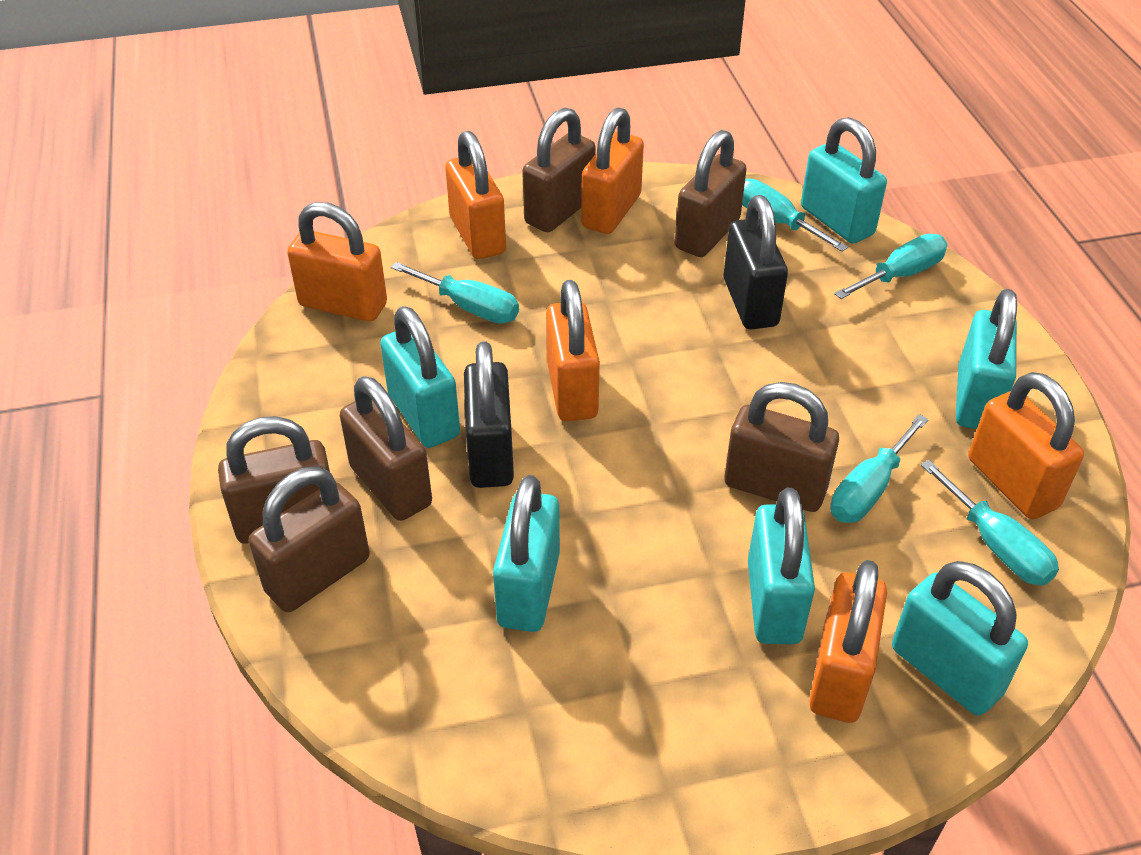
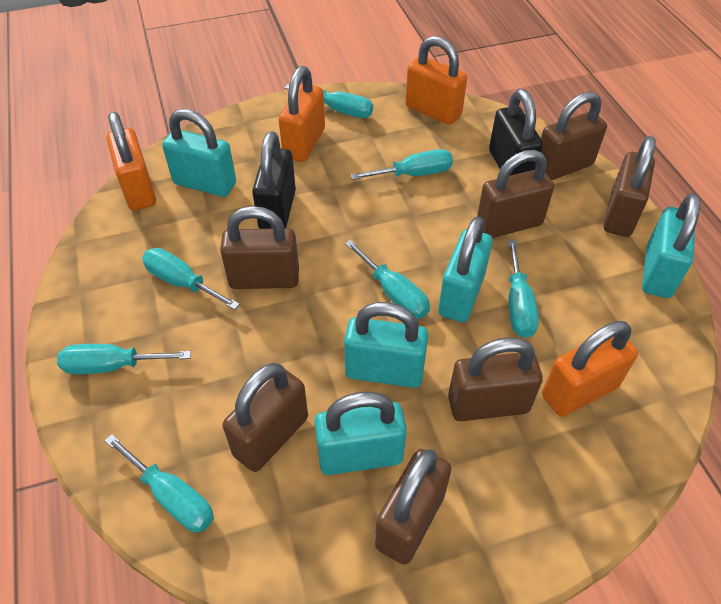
brown padlock: 6 -> 7
orange padlock: 6 -> 4
turquoise padlock: 6 -> 5
turquoise screwdriver: 5 -> 7

